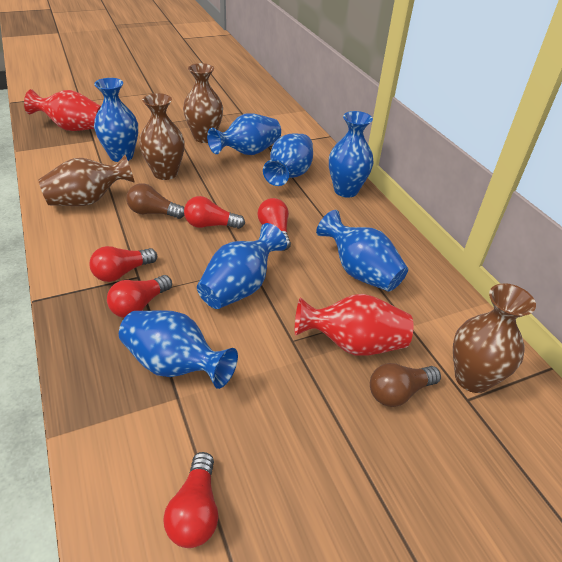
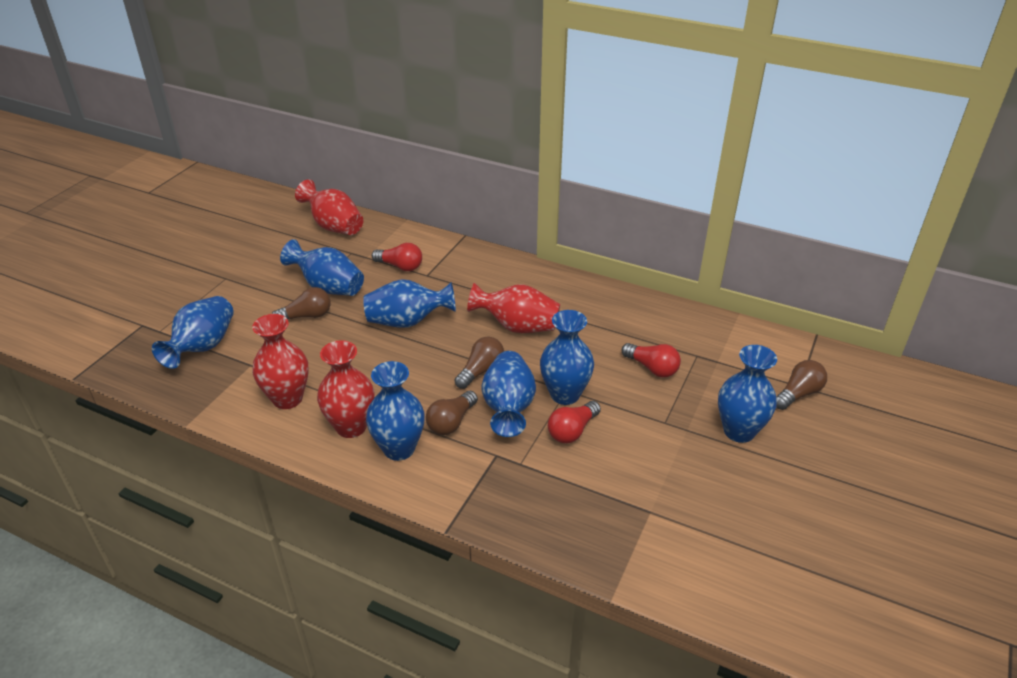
brown light bulb: 2 -> 4
brown vase: 4 -> 0
red light bulb: 5 -> 3
red vase: 2 -> 4

